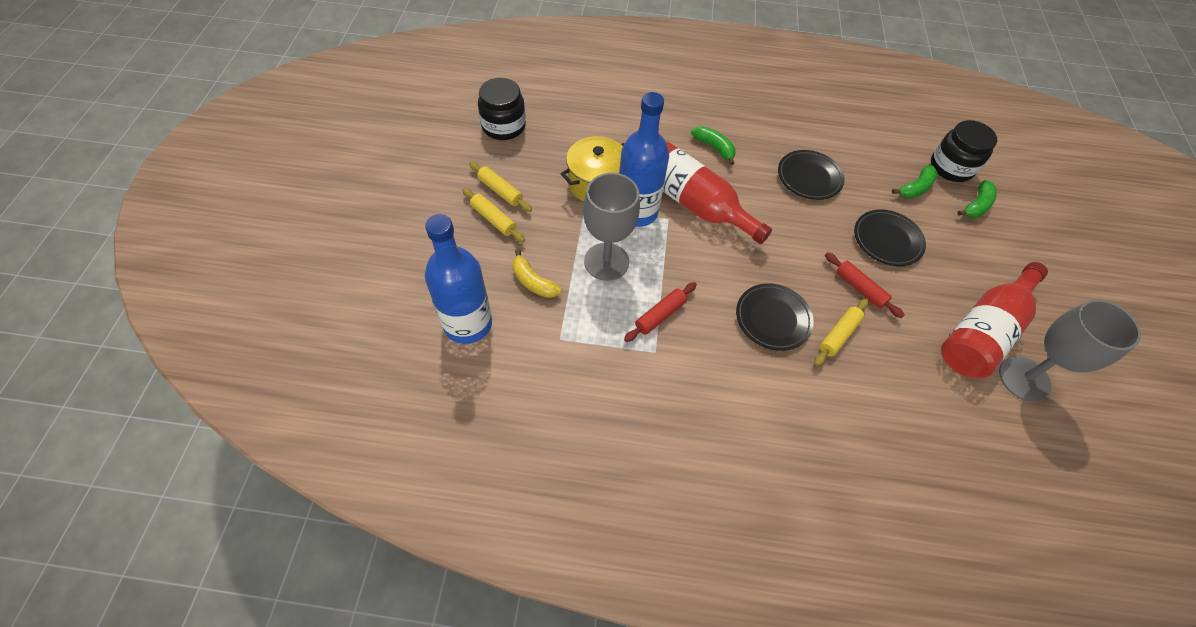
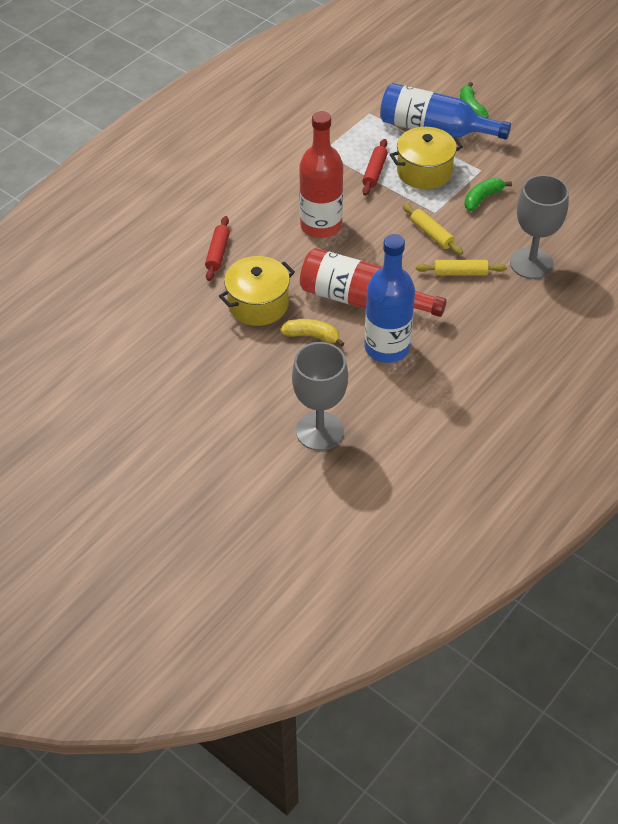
black jar: 2 -> 0
black plate: 3 -> 0
green banana: 3 -> 2
yellow pot: 1 -> 2
yellow rolling pin: 3 -> 2

